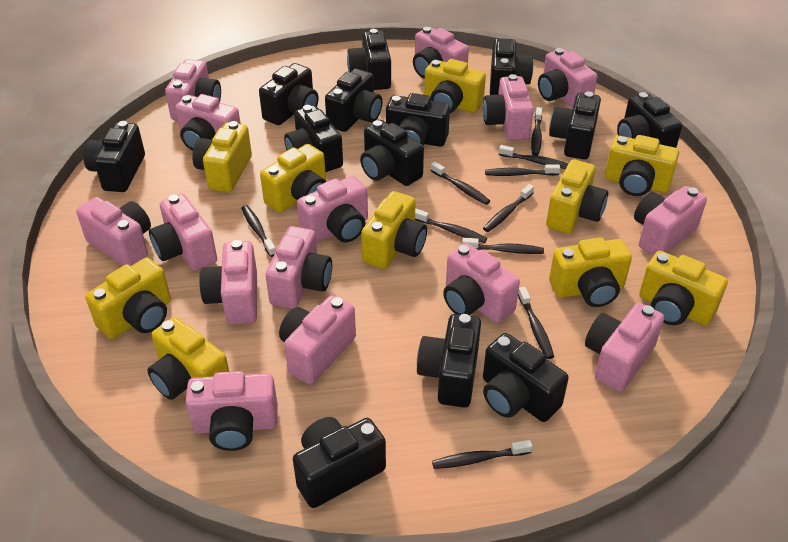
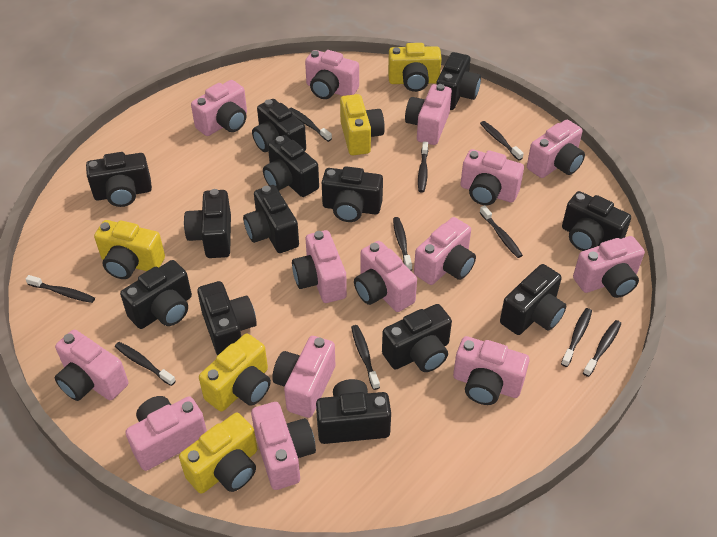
pink camera: 15 -> 14
yellow camera: 10 -> 5

